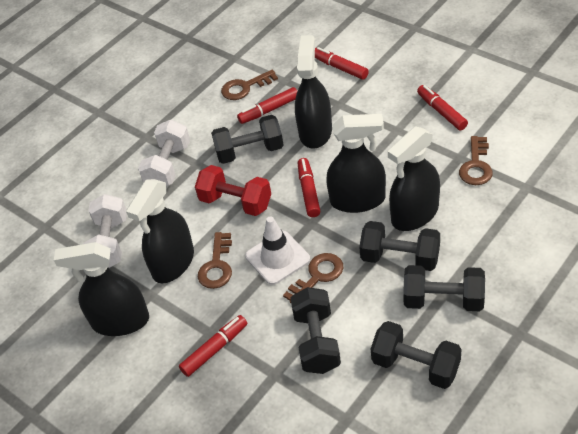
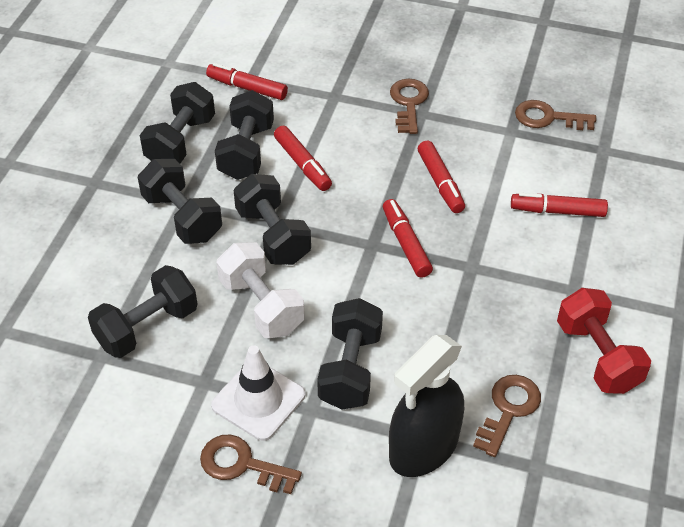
black dumbbell: 5 -> 6
black spray bottle: 5 -> 1
white dumbbell: 2 -> 1

